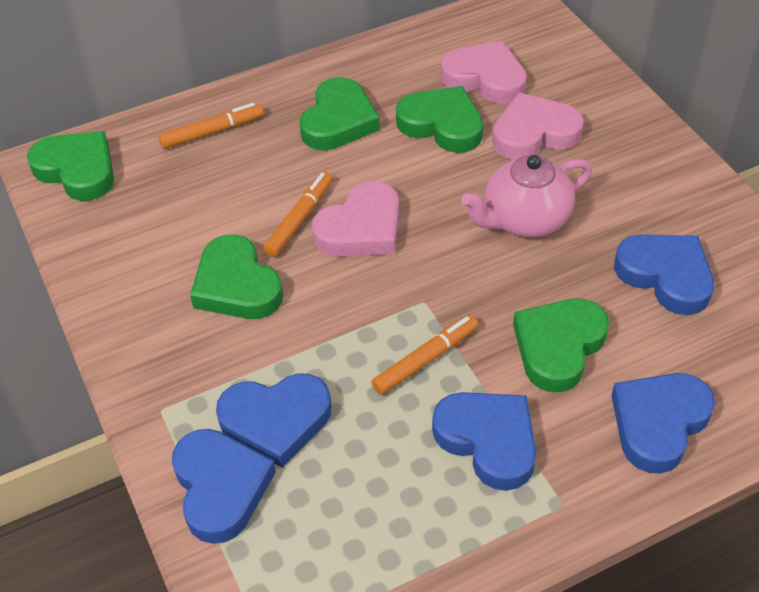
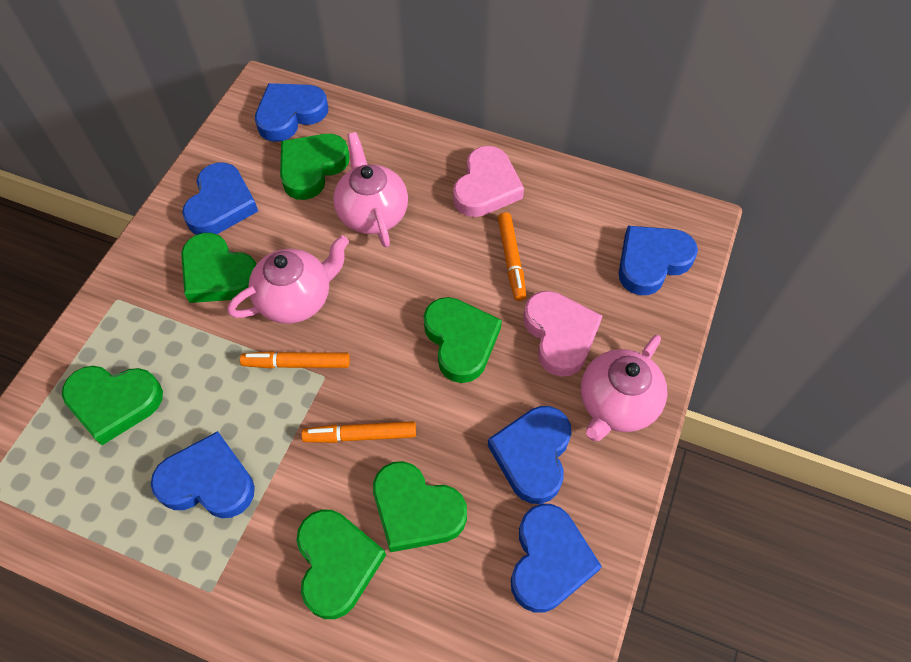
blue heart: 5 -> 6
green heart: 5 -> 6
pink heart: 3 -> 2
pink teapot: 1 -> 3

